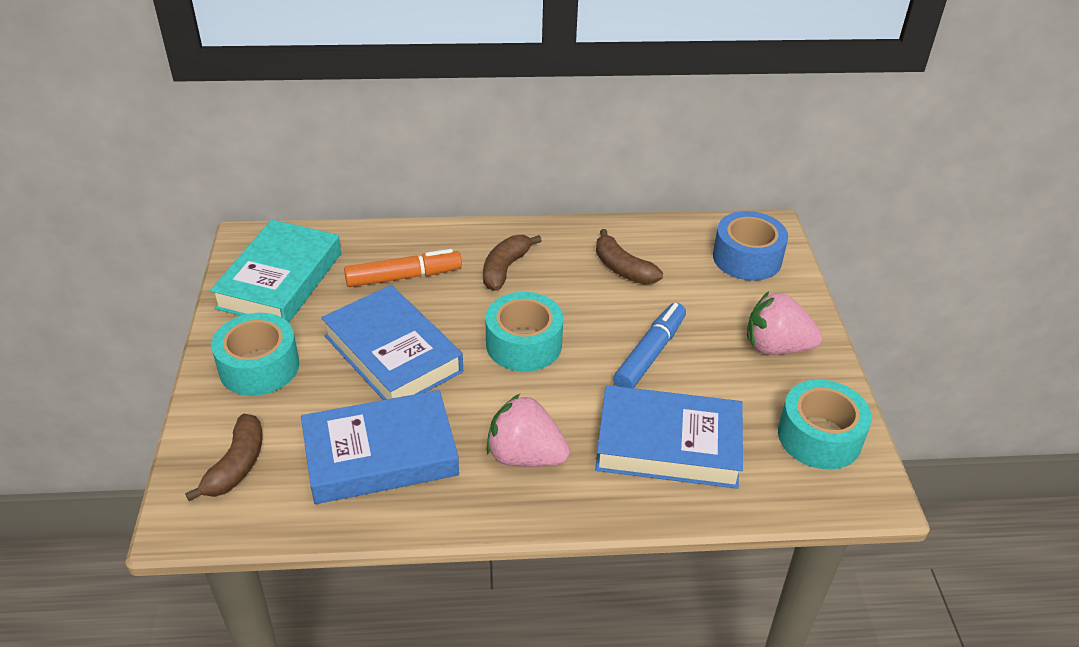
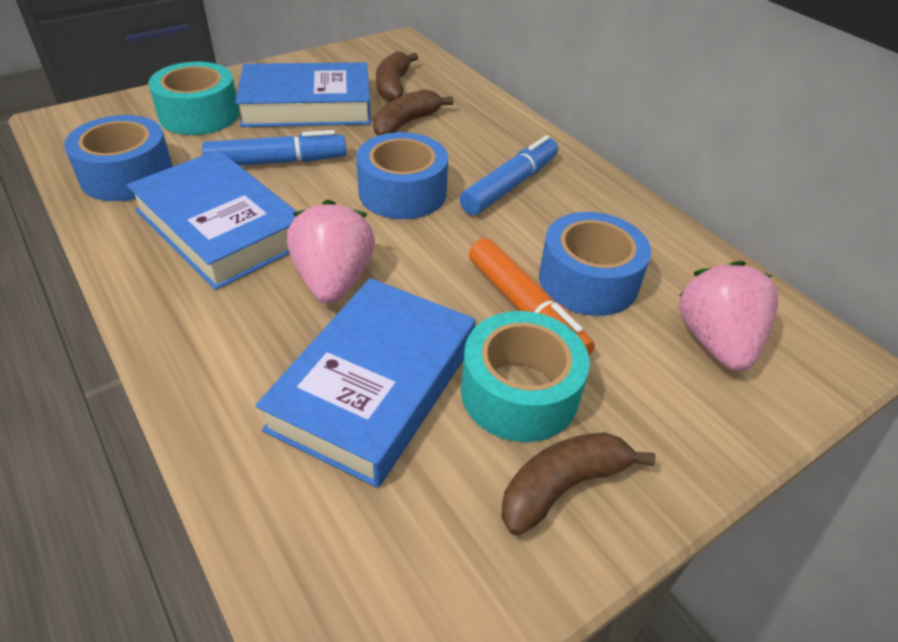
blue marker: 1 -> 2
blue tape: 1 -> 3
turquoise book: 1 -> 0
turquoise tape: 3 -> 2

